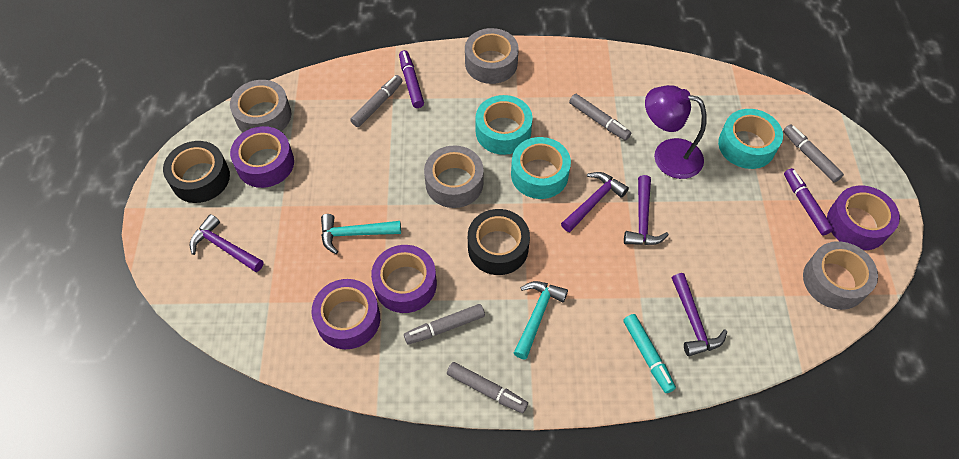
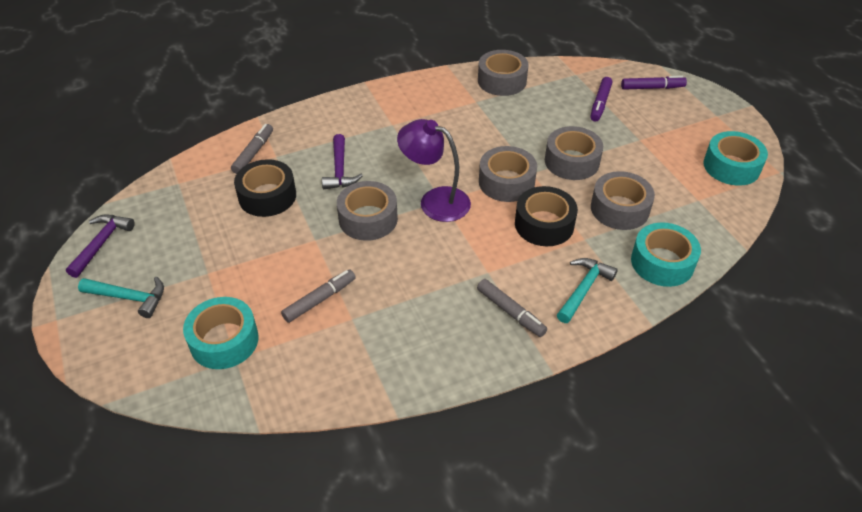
grey marker: 5 -> 3
grey tape: 4 -> 5
purple hammer: 4 -> 2
purple tape: 4 -> 0
turquoise marker: 1 -> 0

